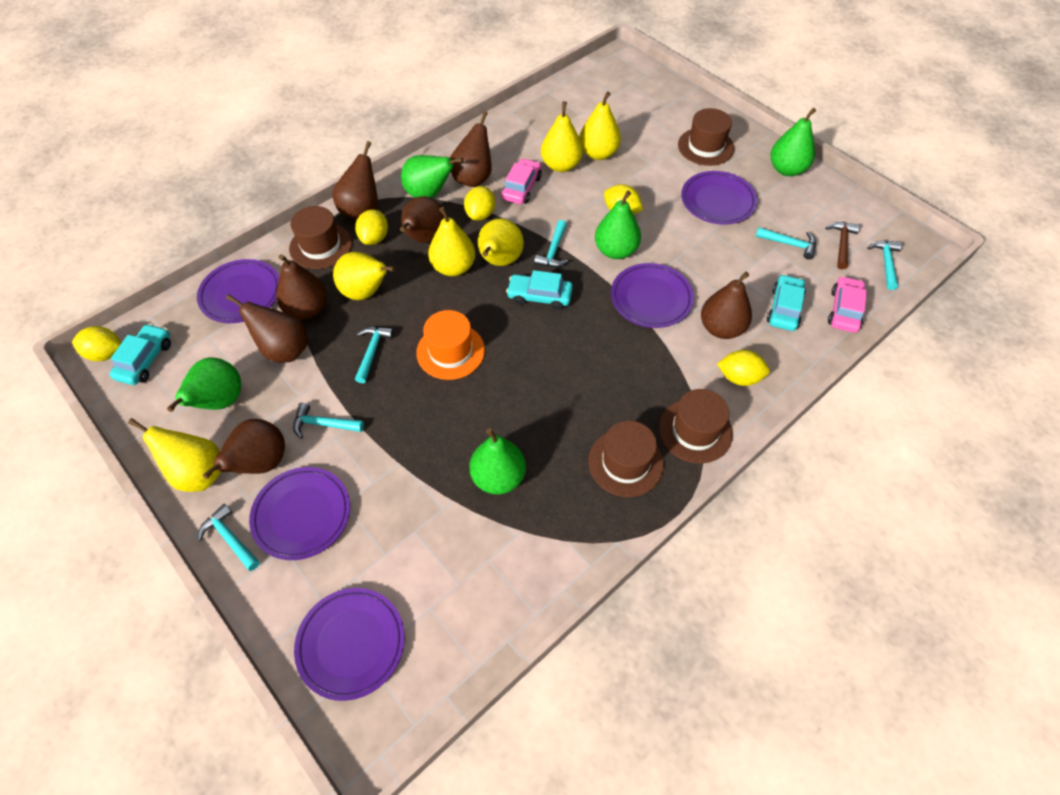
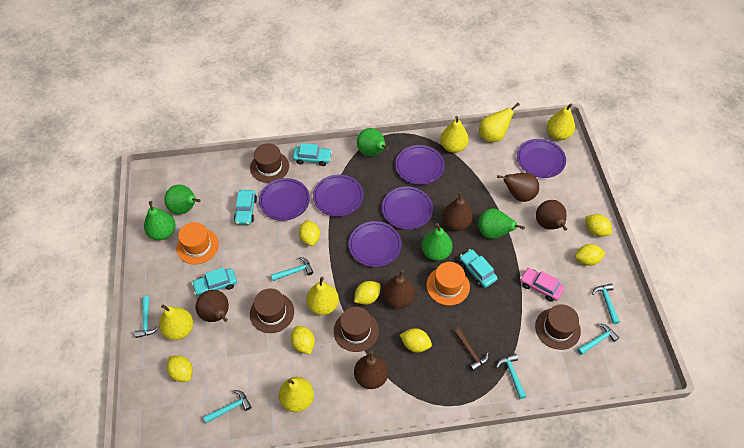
brown pear: 7 -> 6
orange hat: 1 -> 2
pink car: 2 -> 1
purple plate: 5 -> 6
turquoise car: 3 -> 4
yellow lemon: 5 -> 7

